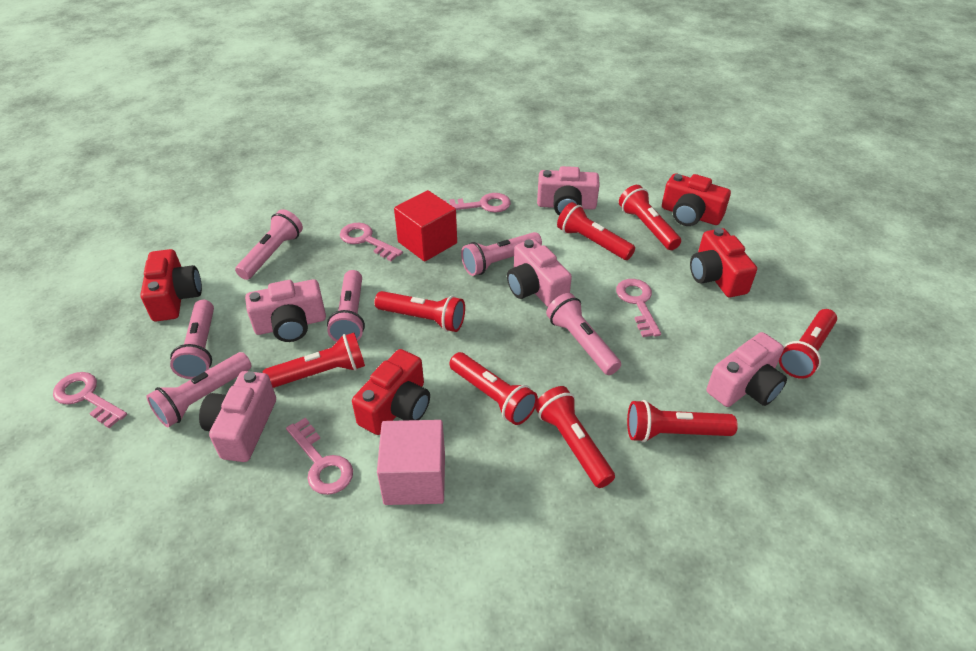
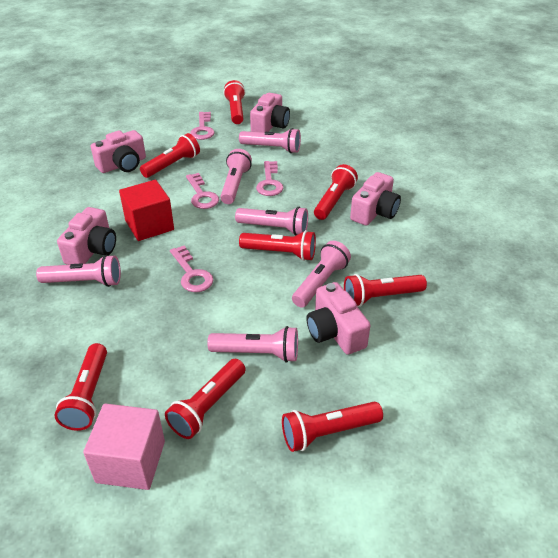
pink key: 5 -> 4
red camera: 4 -> 0

